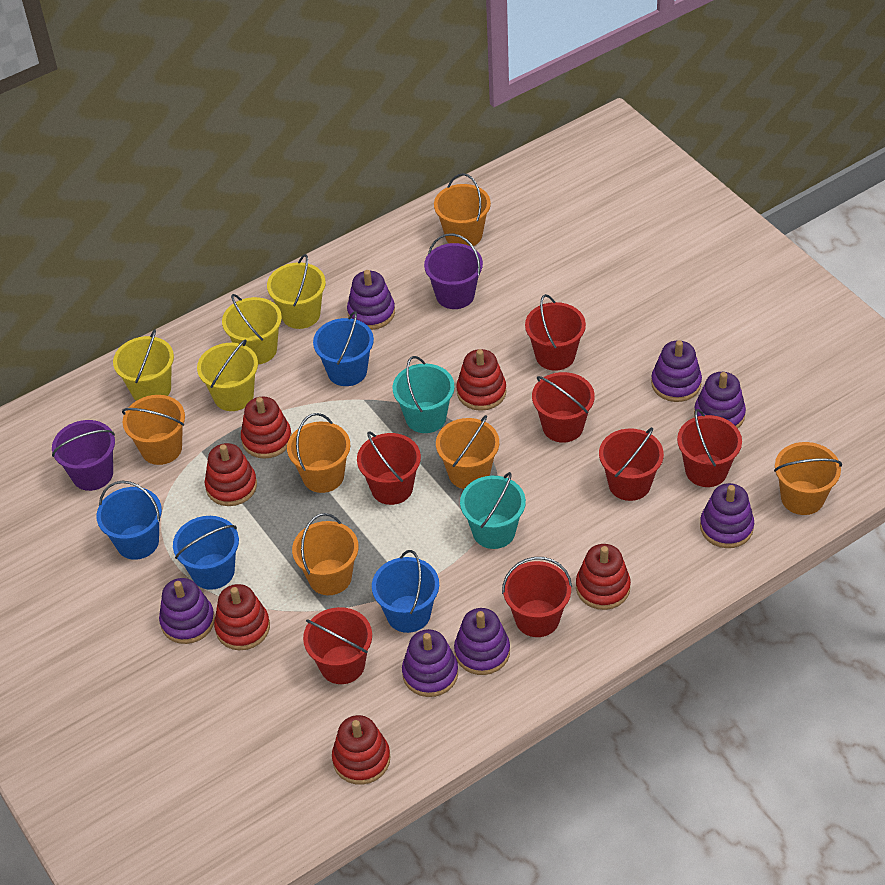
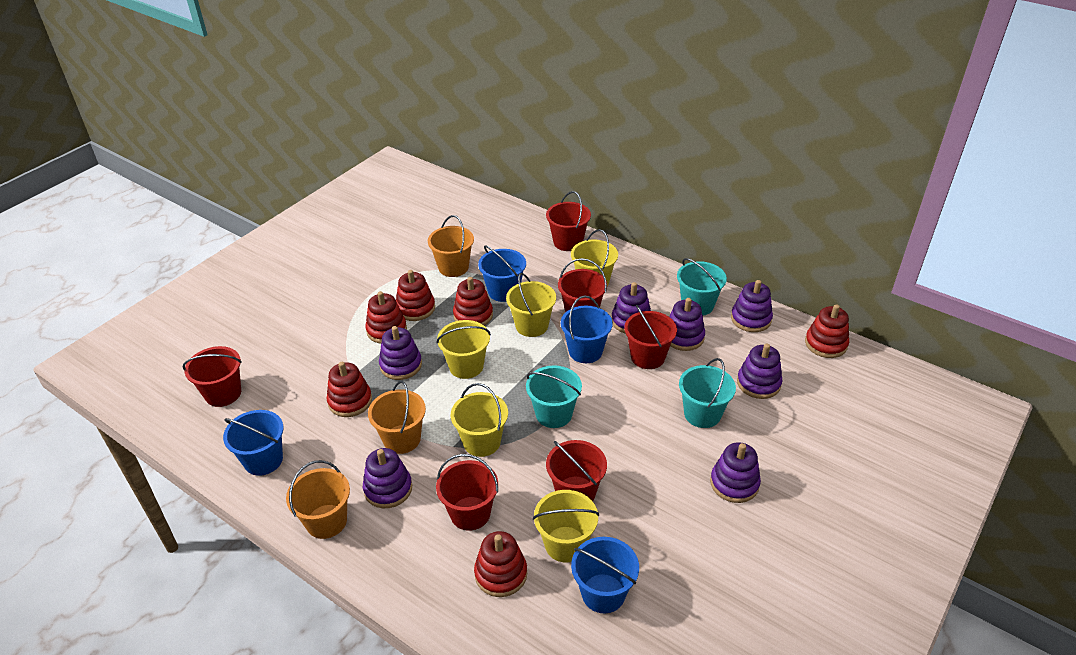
orange bucket: 6 -> 3
purple bucket: 2 -> 0
red bucket: 7 -> 6
turquoise bucket: 2 -> 3
yellow bucket: 4 -> 5

